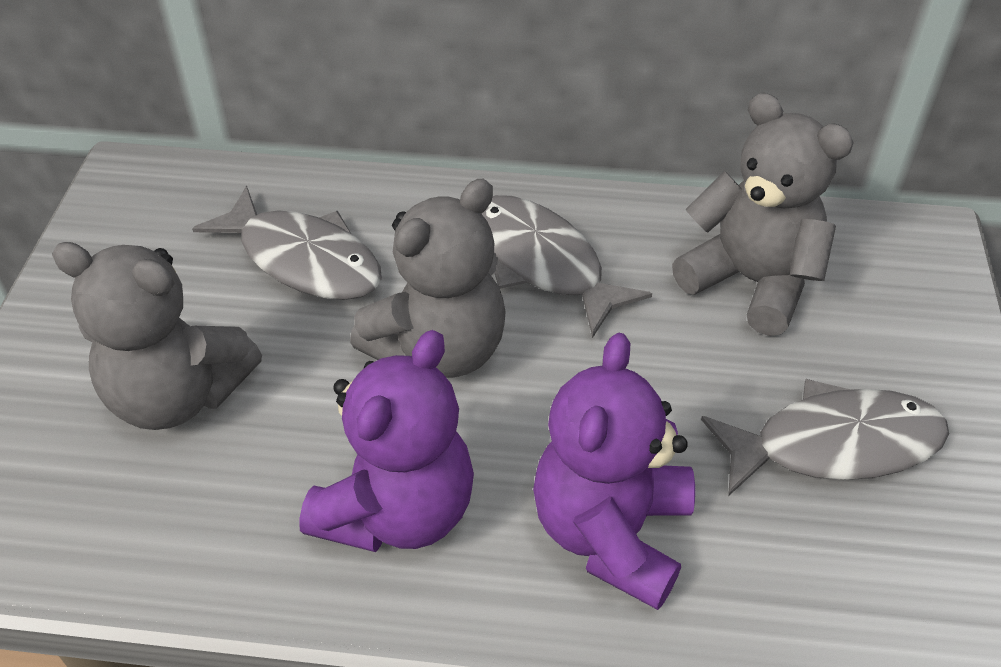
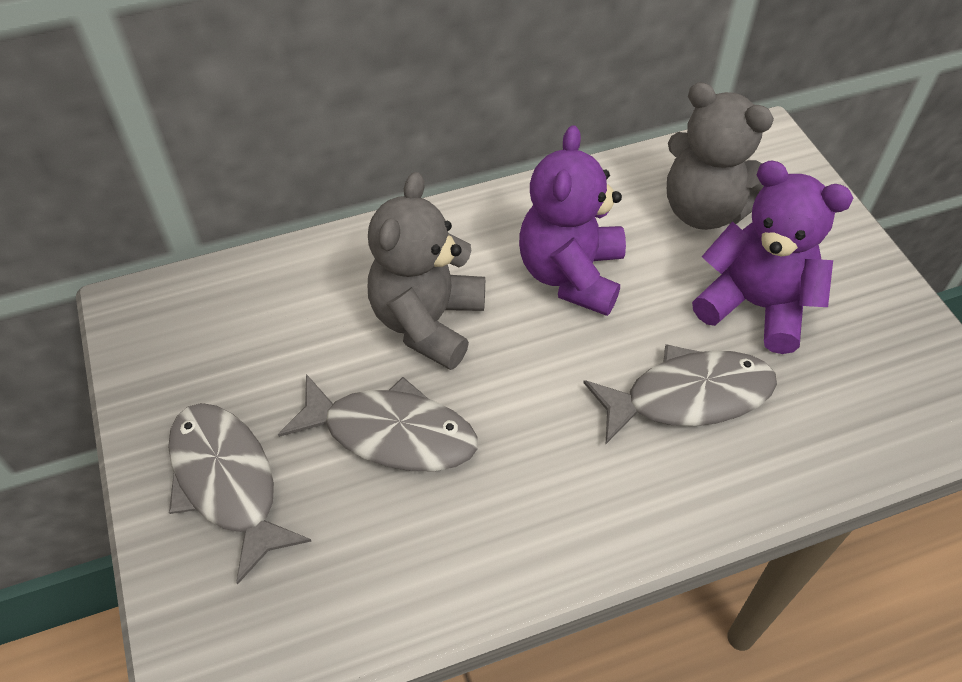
grey teddy bear: 3 -> 2

